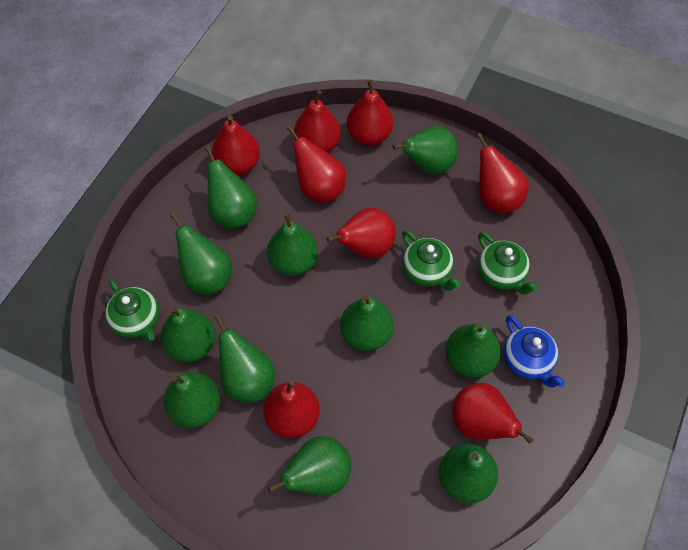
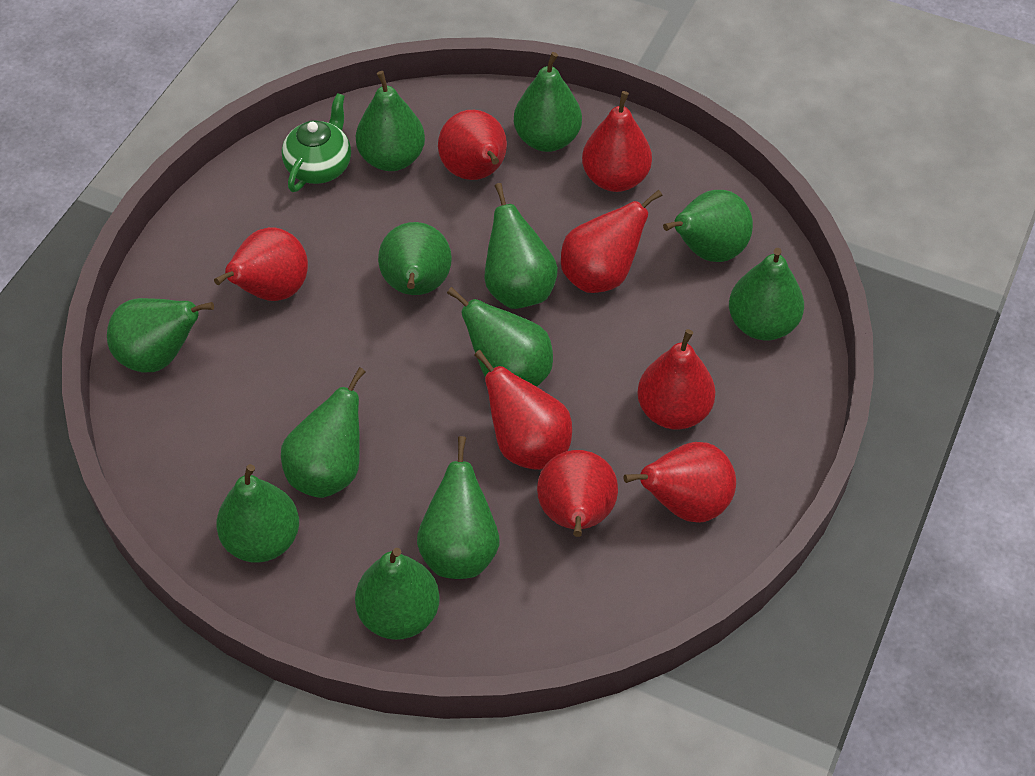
blue teapot: 1 -> 0
green pear: 11 -> 12
green teapot: 3 -> 1

